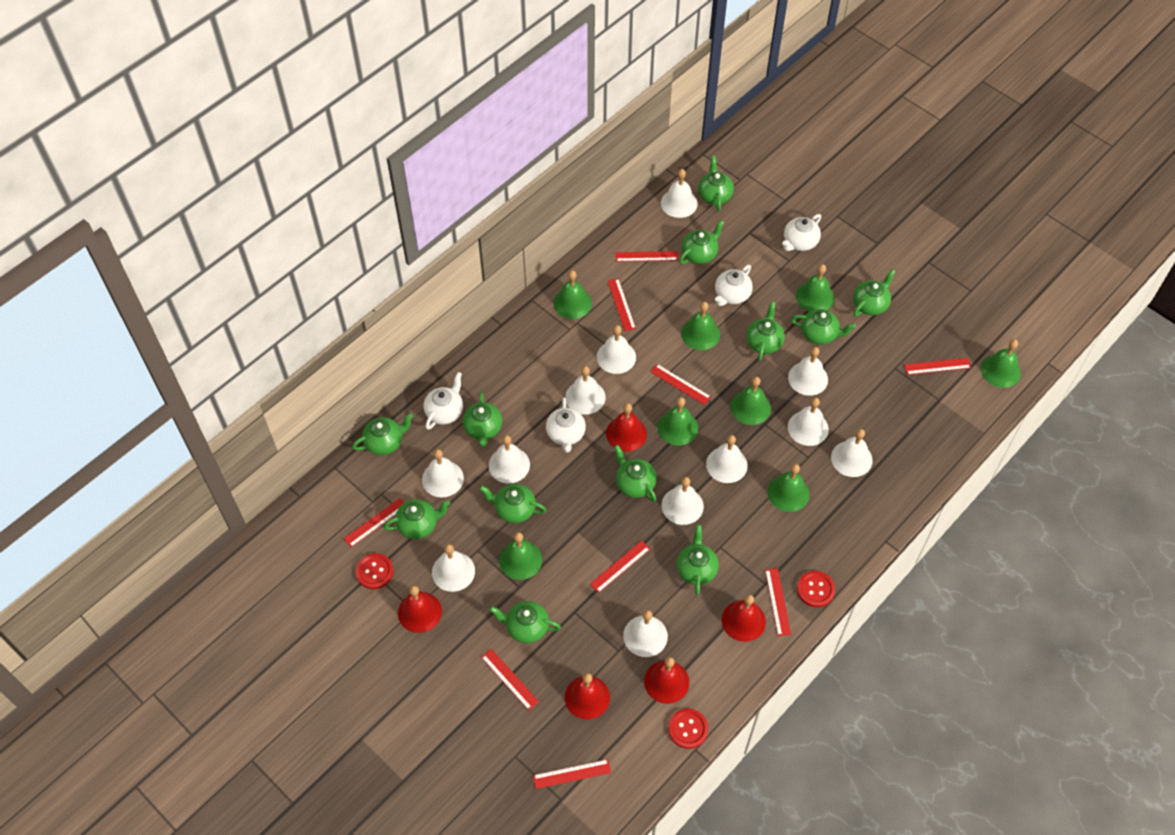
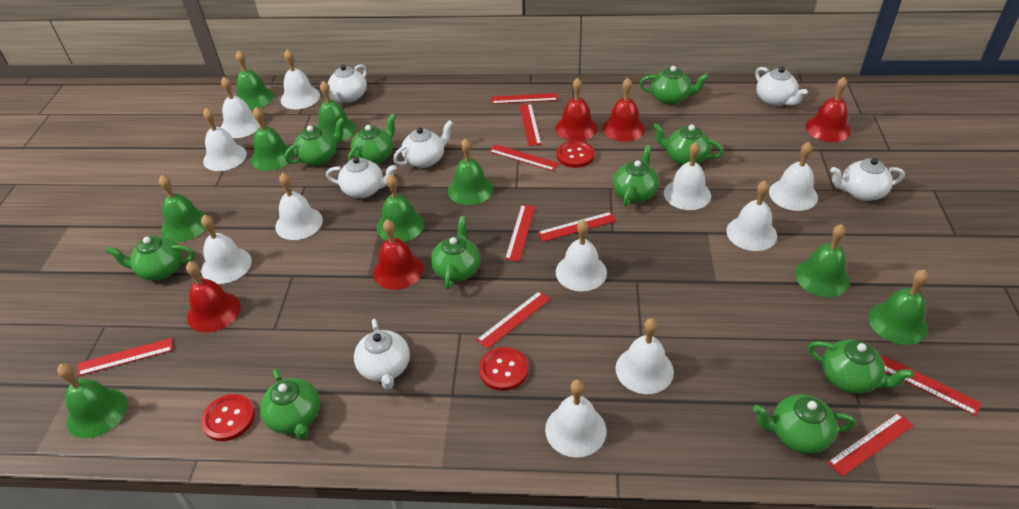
green bell: 8 -> 9
green teapot: 12 -> 10
white bell: 12 -> 11
white teapot: 4 -> 6

